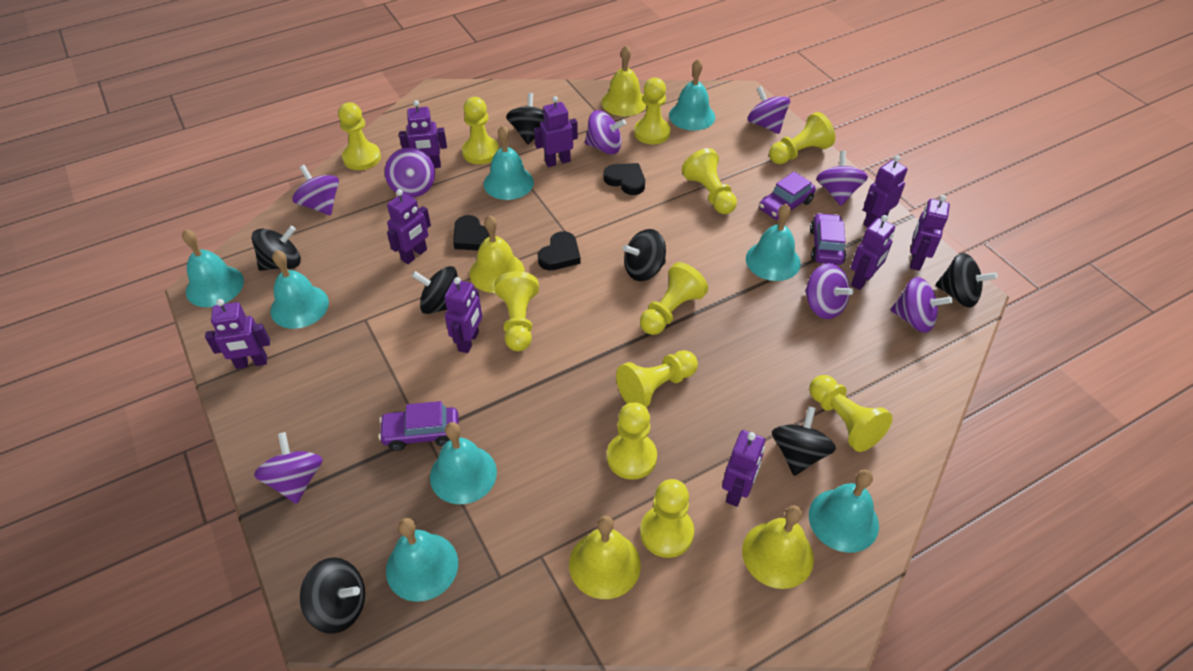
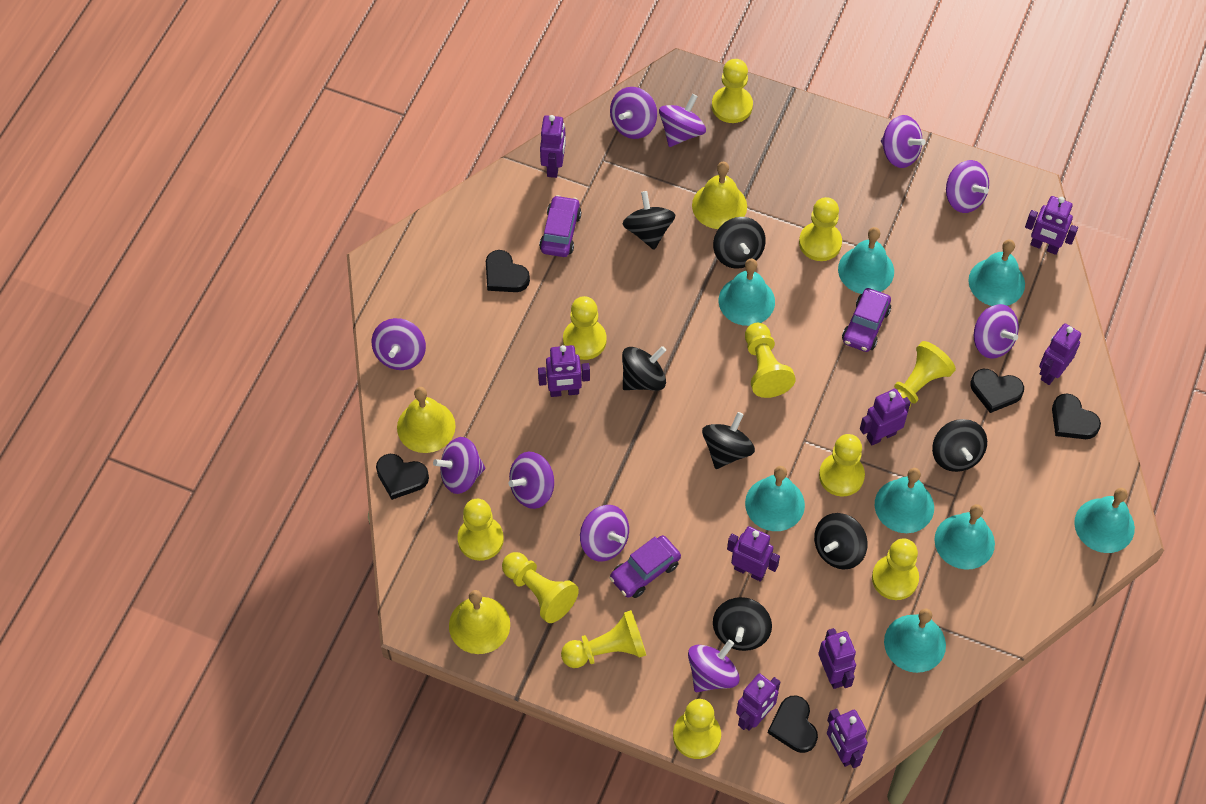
black heart: 3 -> 5
purple spinning top: 8 -> 10
yellow bell: 4 -> 3

